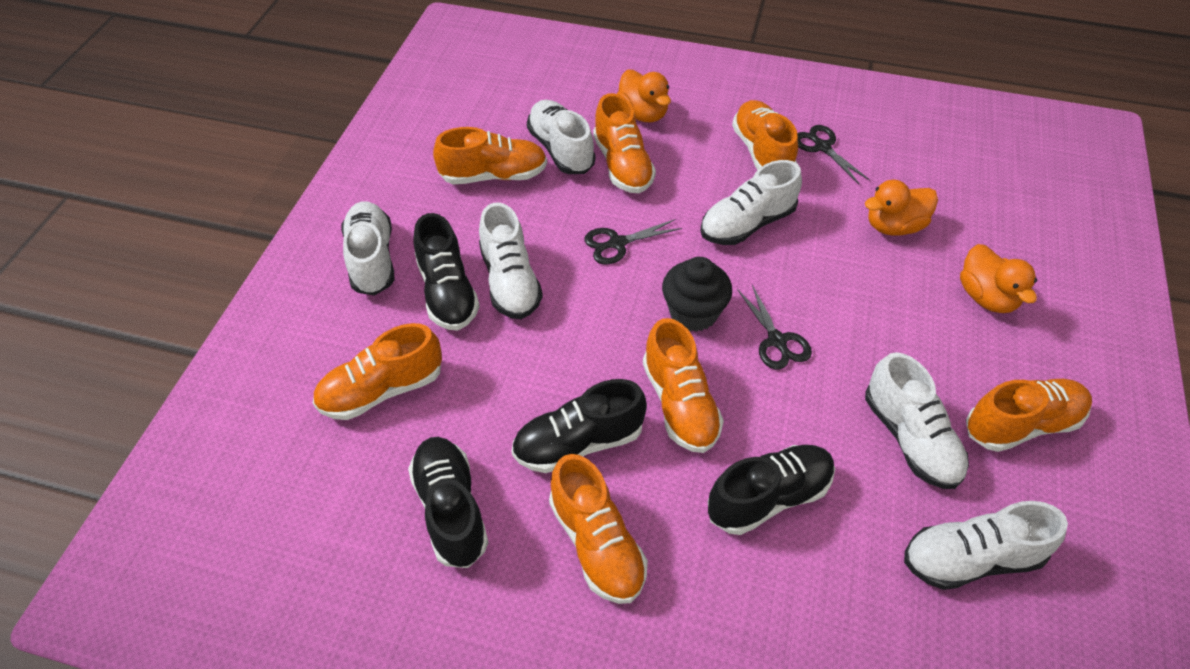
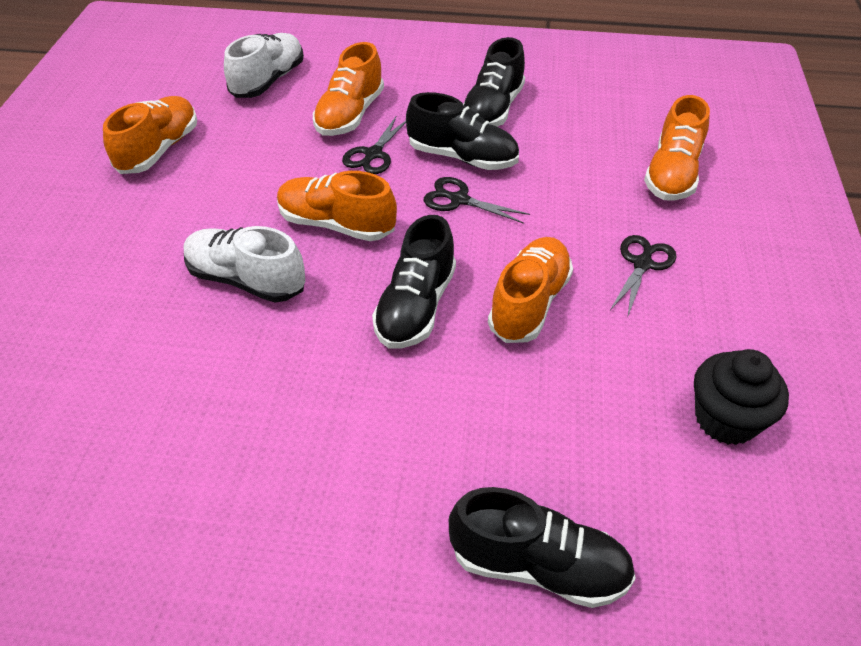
orange duck: 3 -> 0
orange shoe: 7 -> 5
white shoe: 6 -> 2

